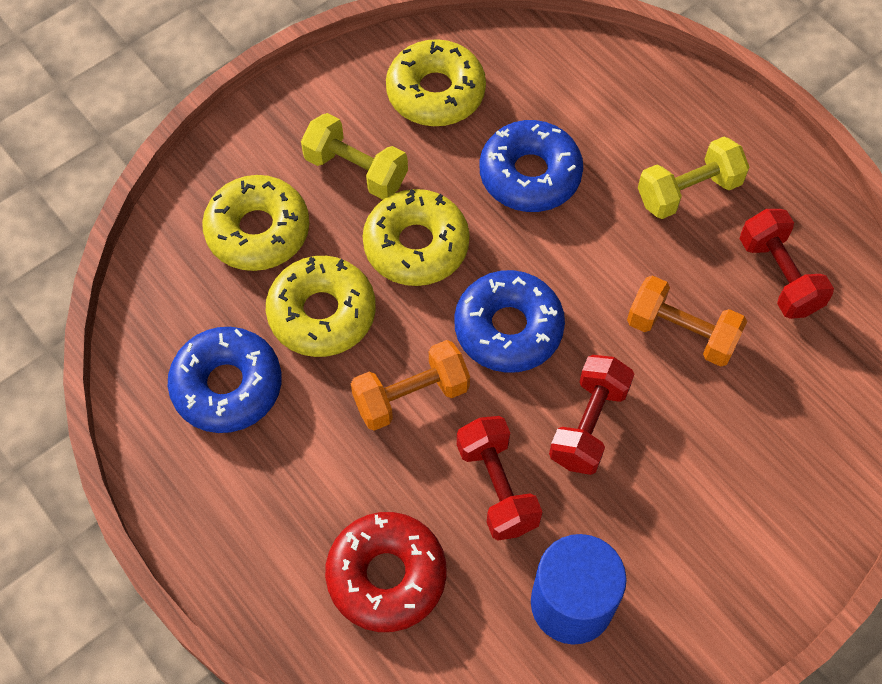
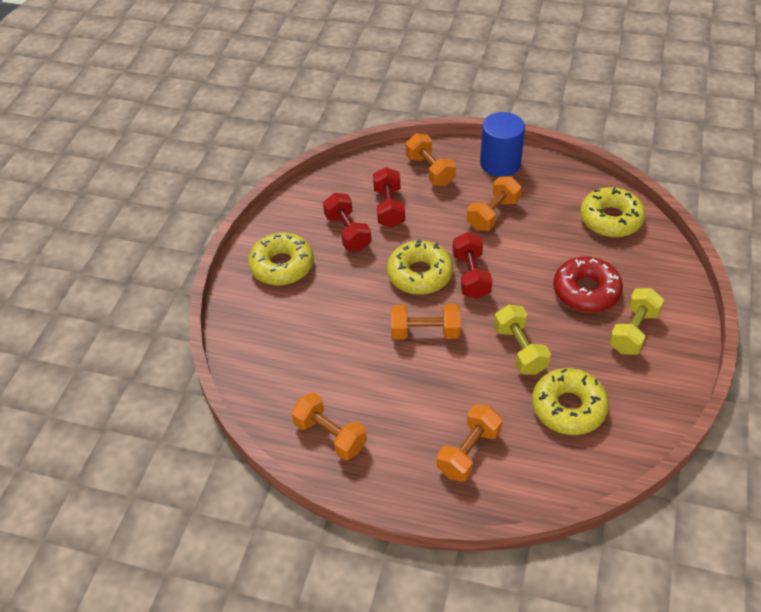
blue donut: 3 -> 0
orange dumbbell: 2 -> 5

